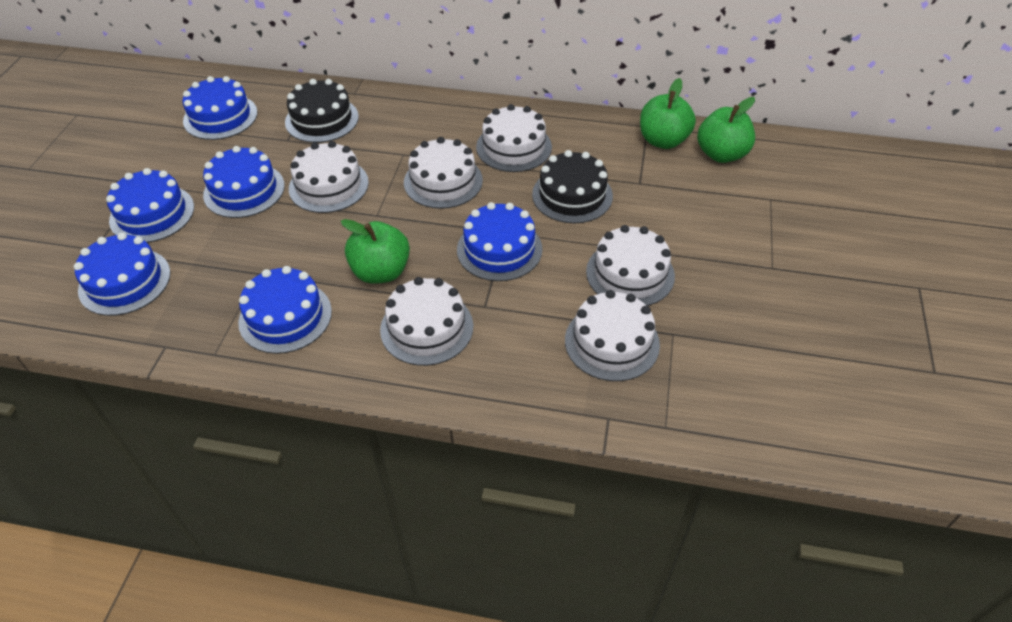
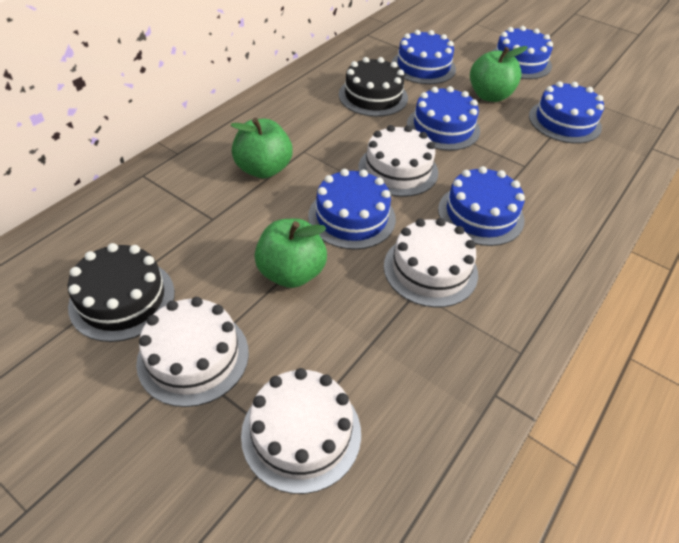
white cake: 6 -> 4

